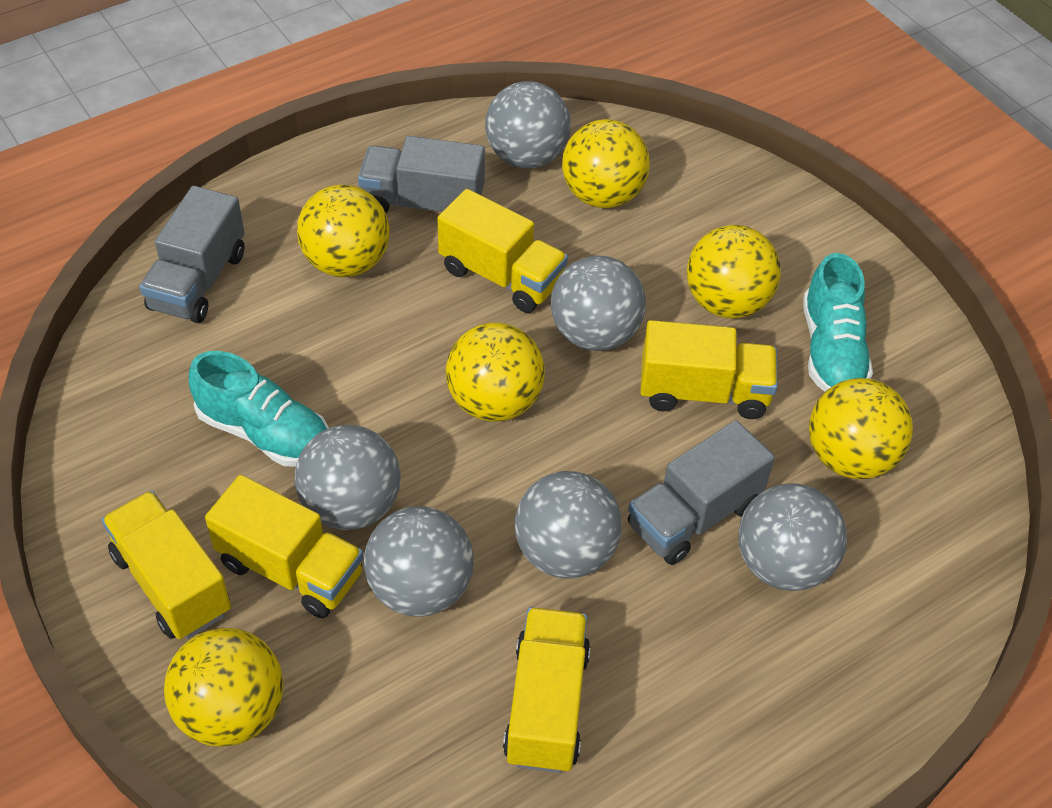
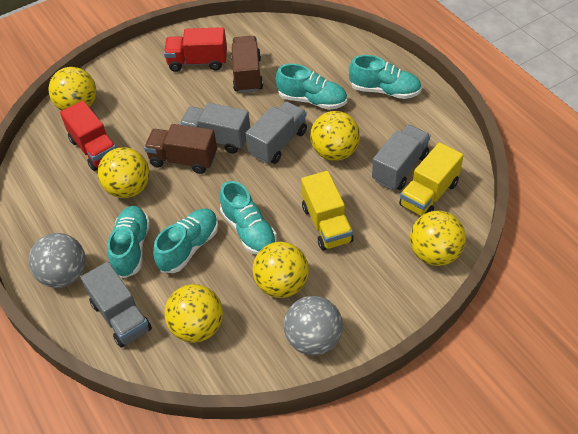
brown truck: 0 -> 2
grey ball: 6 -> 2
grey truck: 3 -> 4
red truck: 0 -> 2
turquoise shoe: 2 -> 5
yellow truck: 5 -> 2

